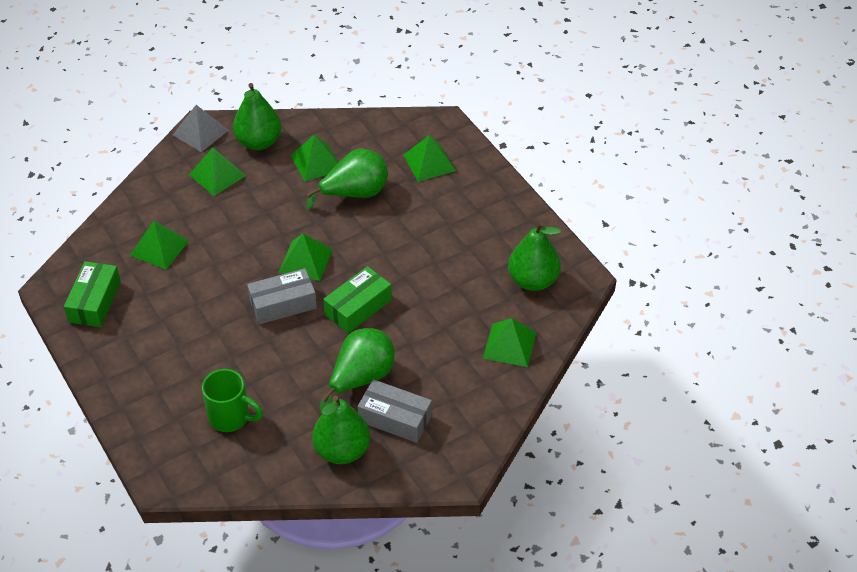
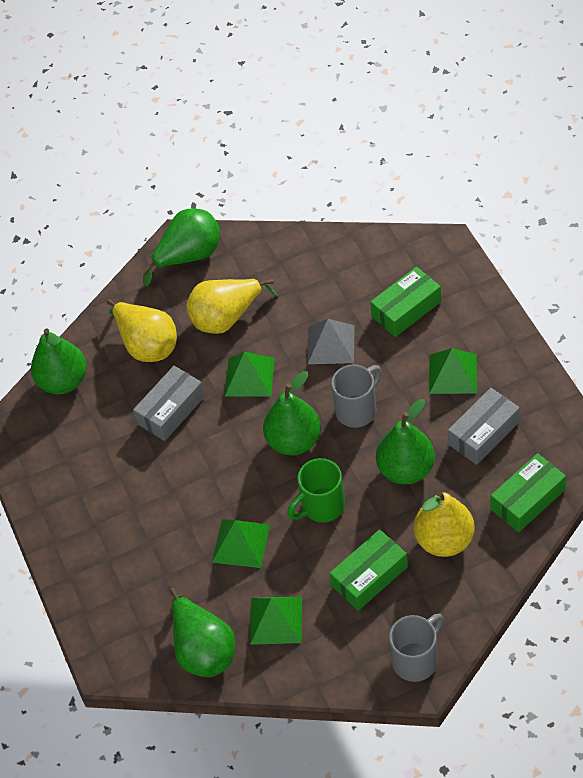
green box: 2 -> 3
green pyramid: 6 -> 4
grey mug: 0 -> 2
yellow pear: 0 -> 3

